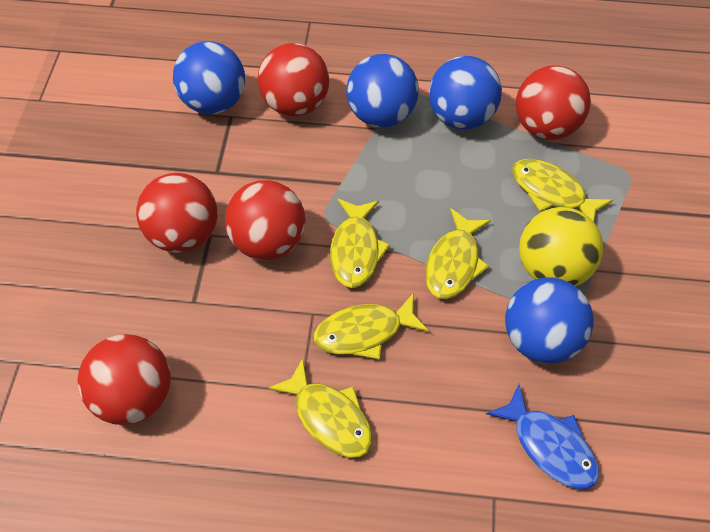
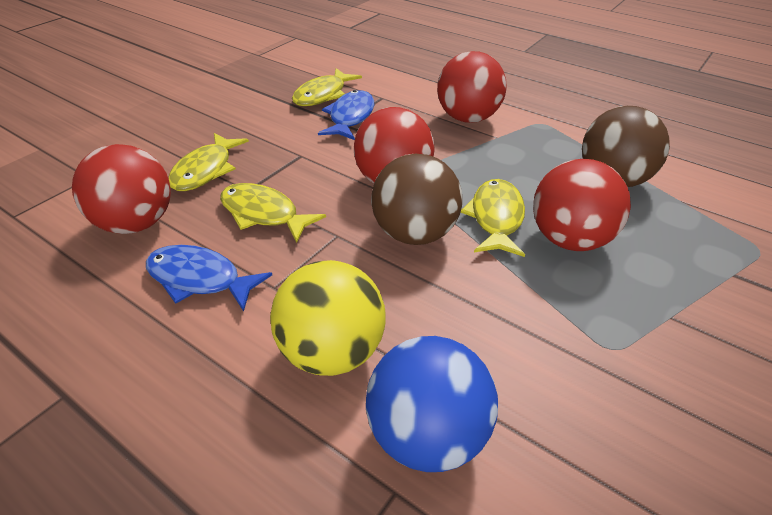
blue ball: 4 -> 1
blue fish: 1 -> 2
brown ball: 0 -> 2
red ball: 5 -> 4
yellow fish: 5 -> 4

